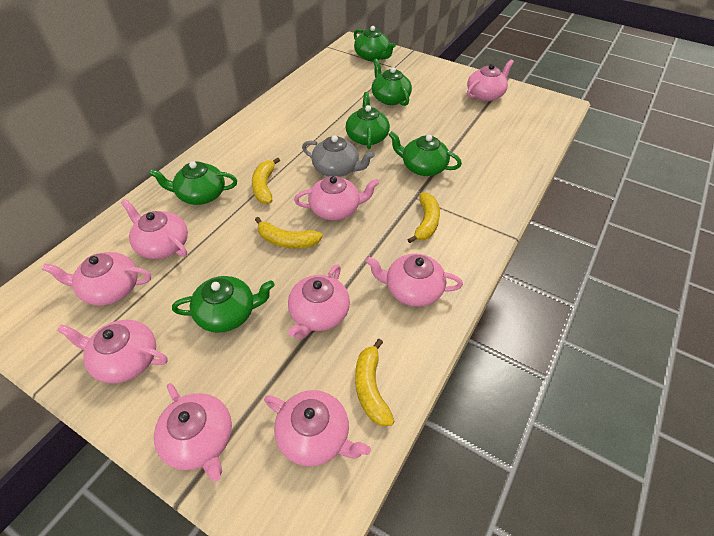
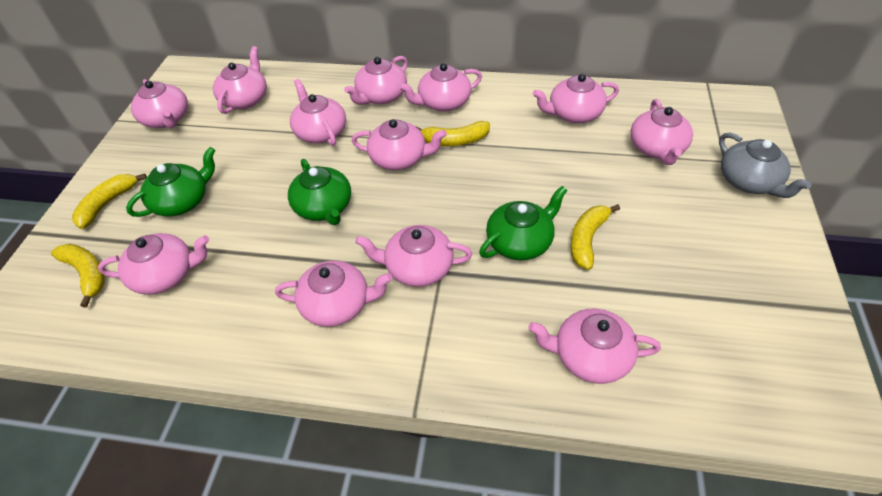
green teapot: 6 -> 3
pink teapot: 9 -> 12

